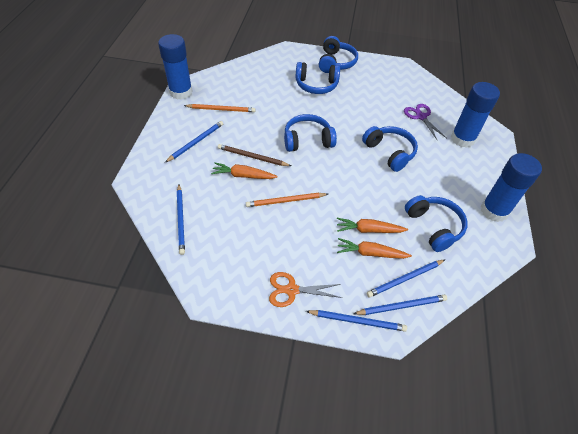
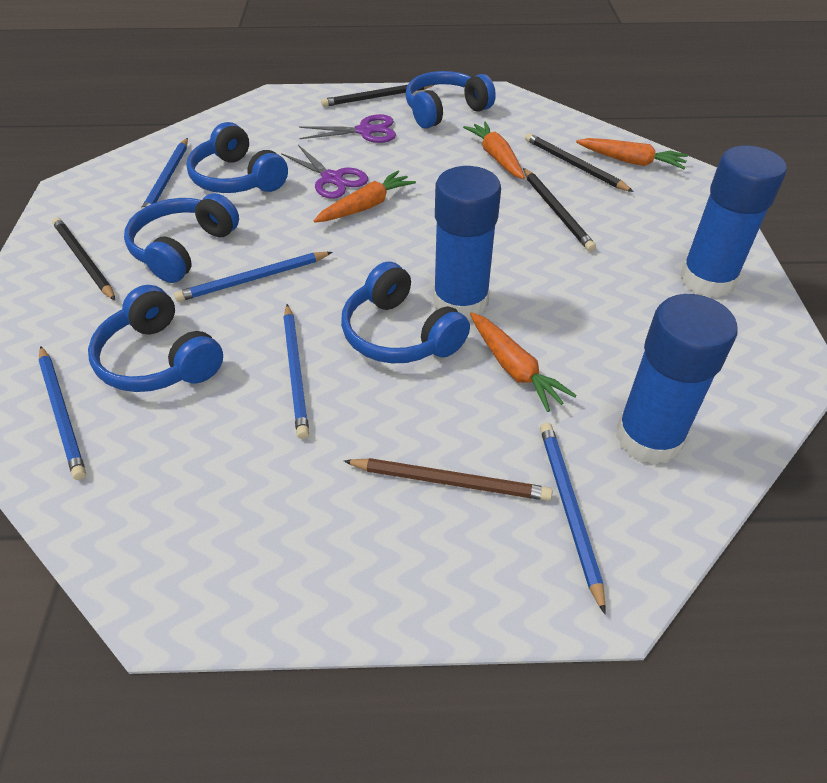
black pencil: 0 -> 4
orange carrot: 3 -> 4
orange pencil: 2 -> 0
orange scissors: 1 -> 0
purple scissors: 1 -> 2

